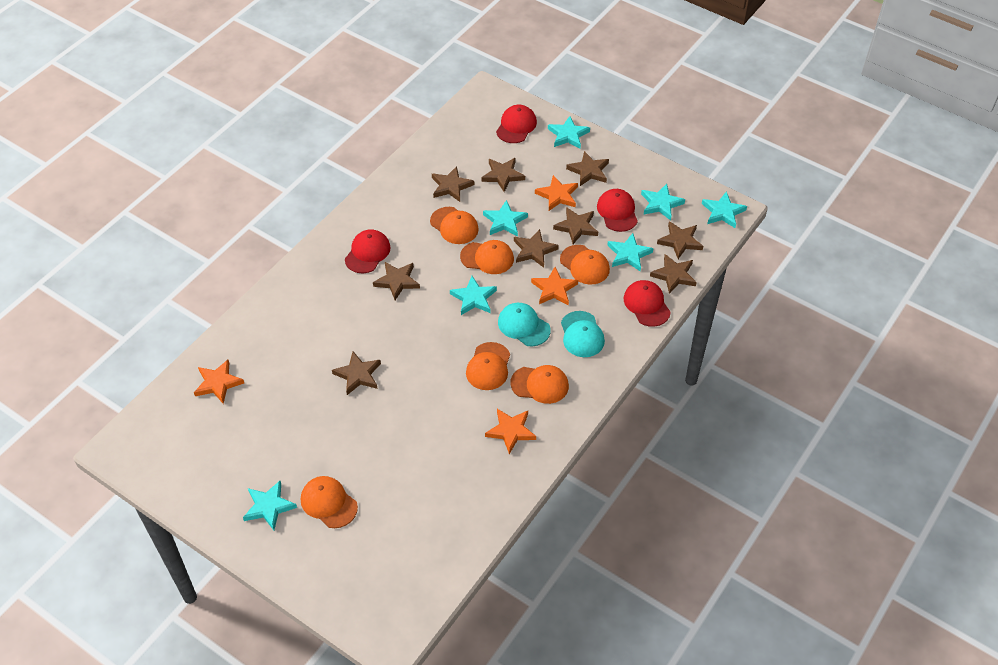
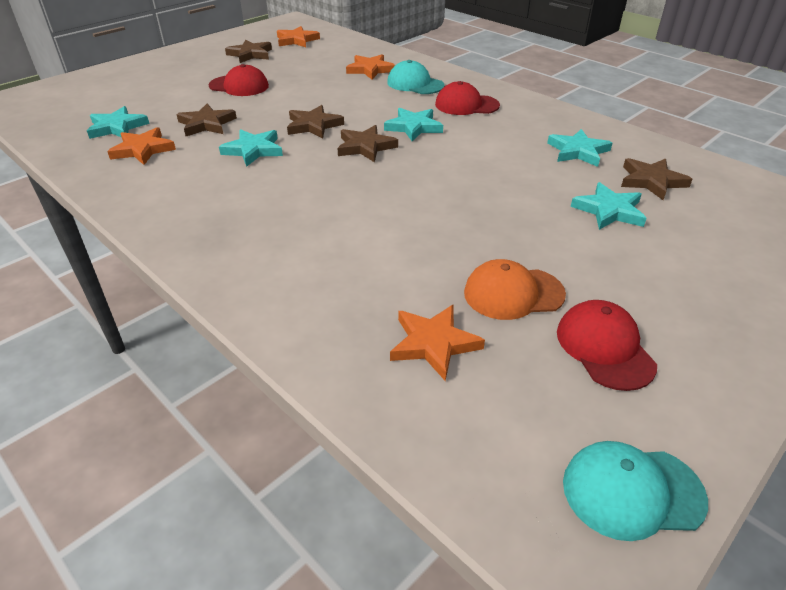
brown star: 9 -> 5
orange cap: 6 -> 1
red cap: 4 -> 3
turquoise star: 7 -> 5

